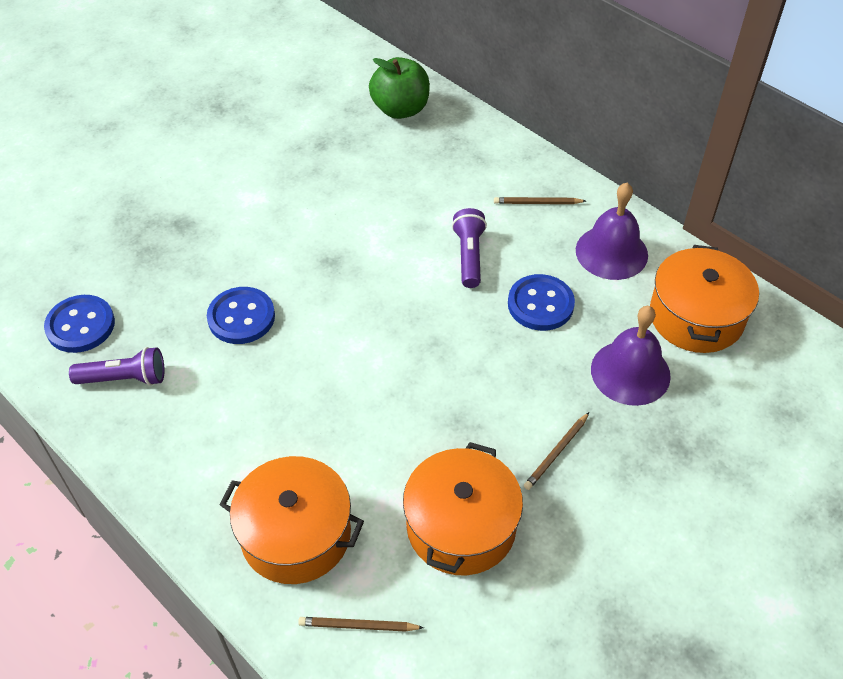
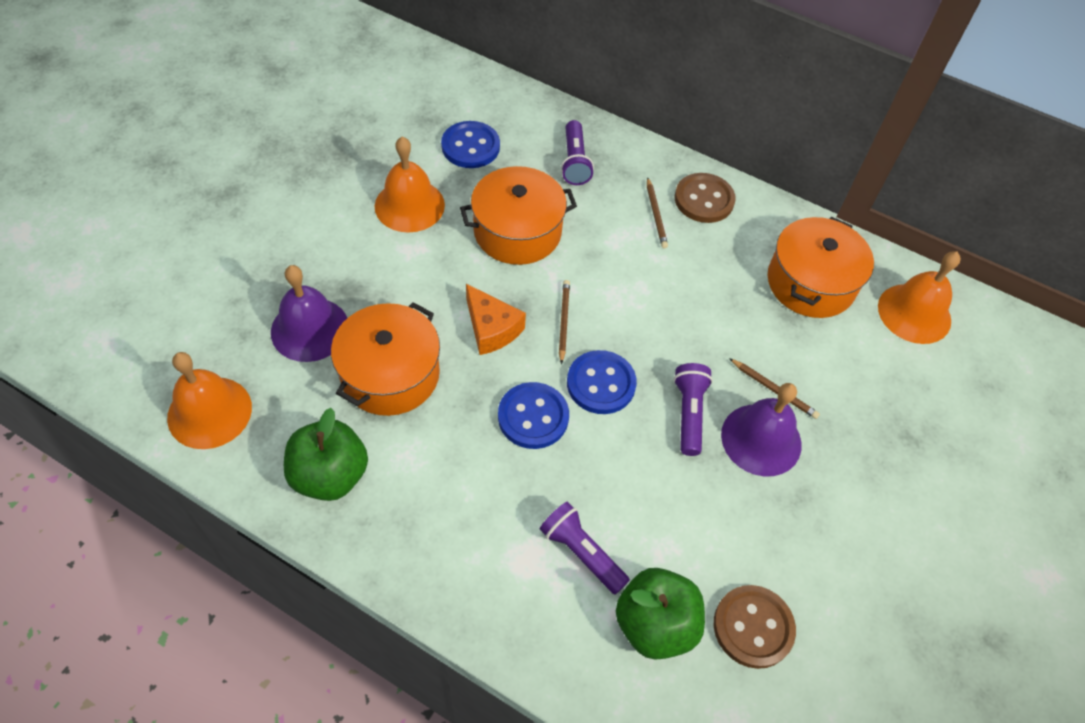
brown button: 0 -> 2
green apple: 1 -> 2
orange bell: 0 -> 3
orange cheese: 0 -> 1
purple flashlight: 2 -> 3

